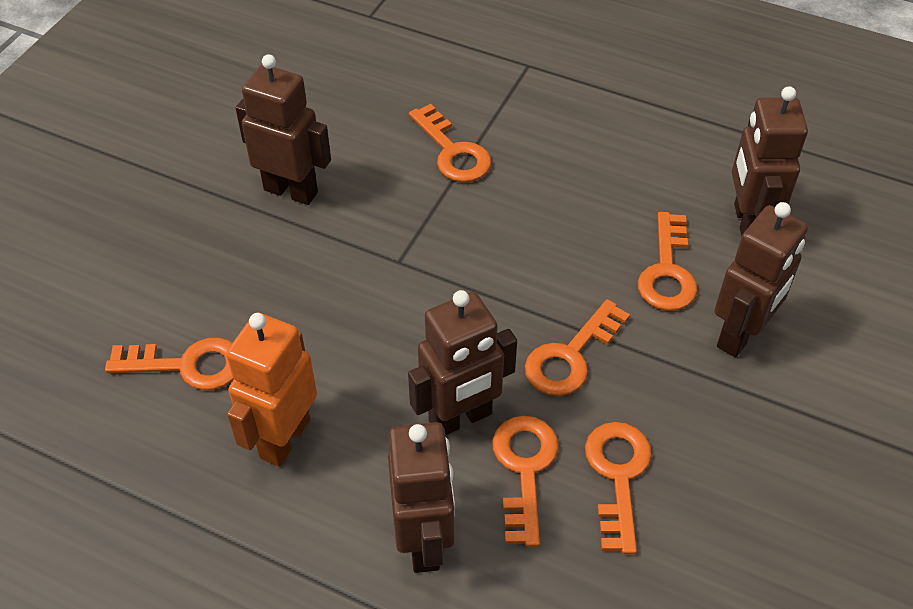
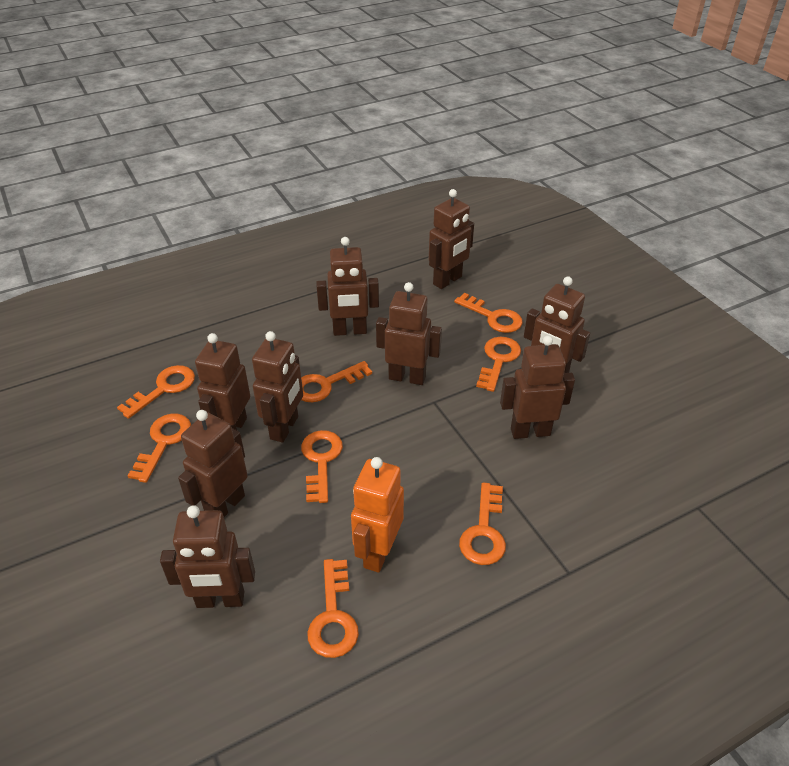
brown robot: 5 -> 9
orange key: 6 -> 8

